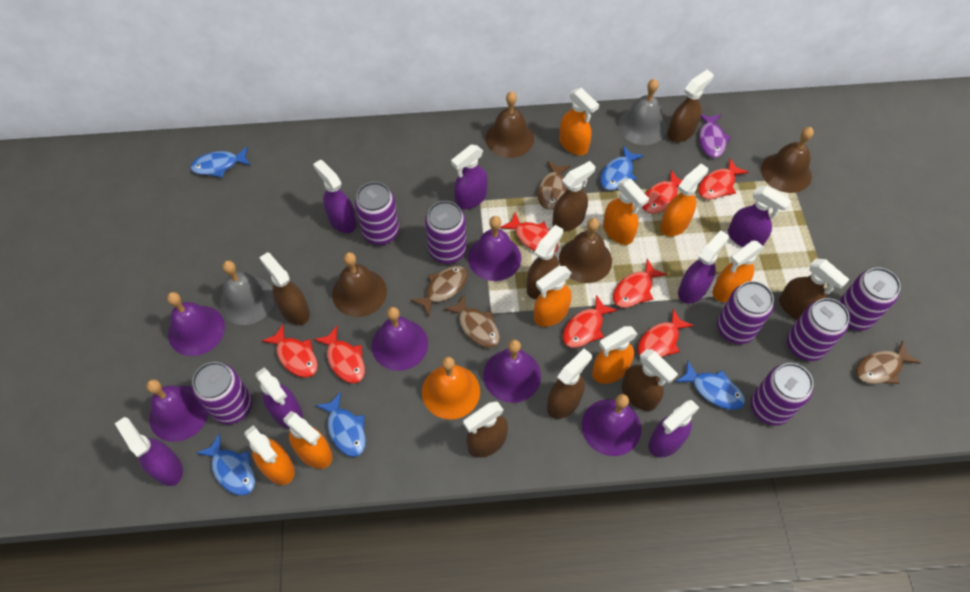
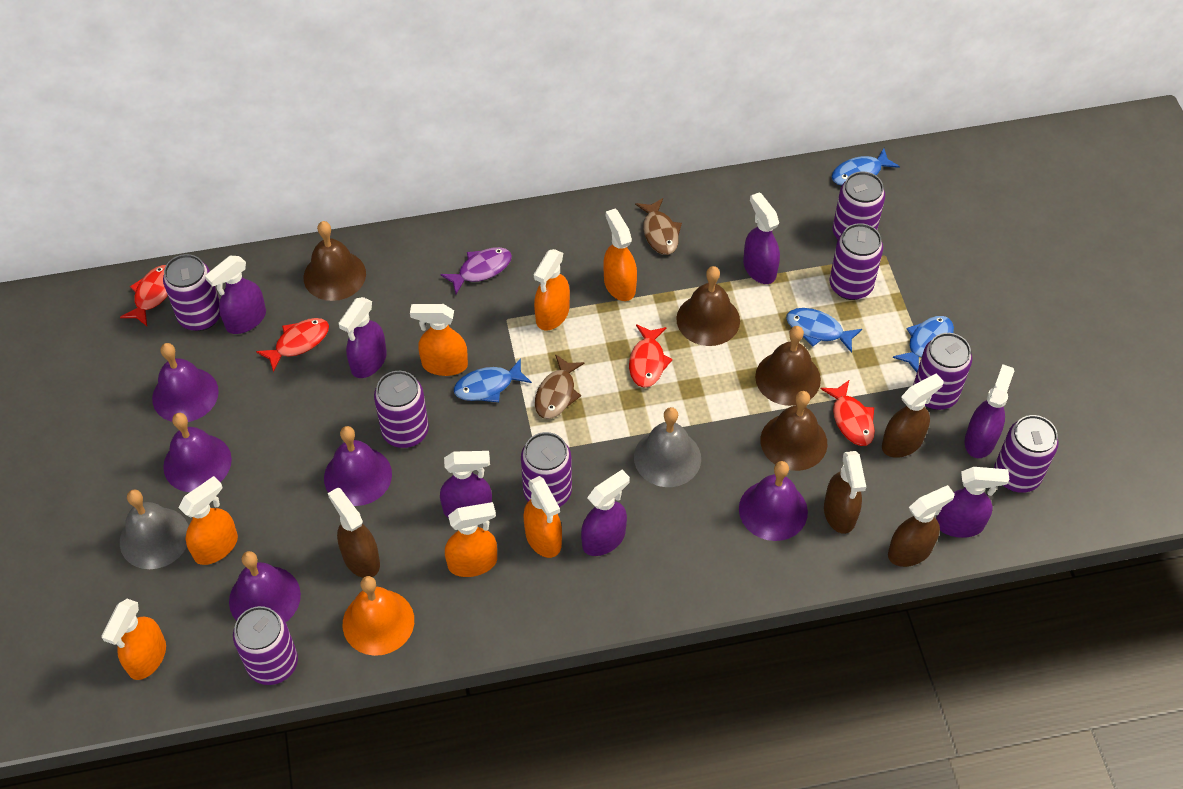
blue fish: 5 -> 4
brown fish: 4 -> 2
brown spray bottle: 8 -> 4
orange spray bottle: 8 -> 7
purple bell: 6 -> 5
purple can: 7 -> 8
red fish: 8 -> 4

